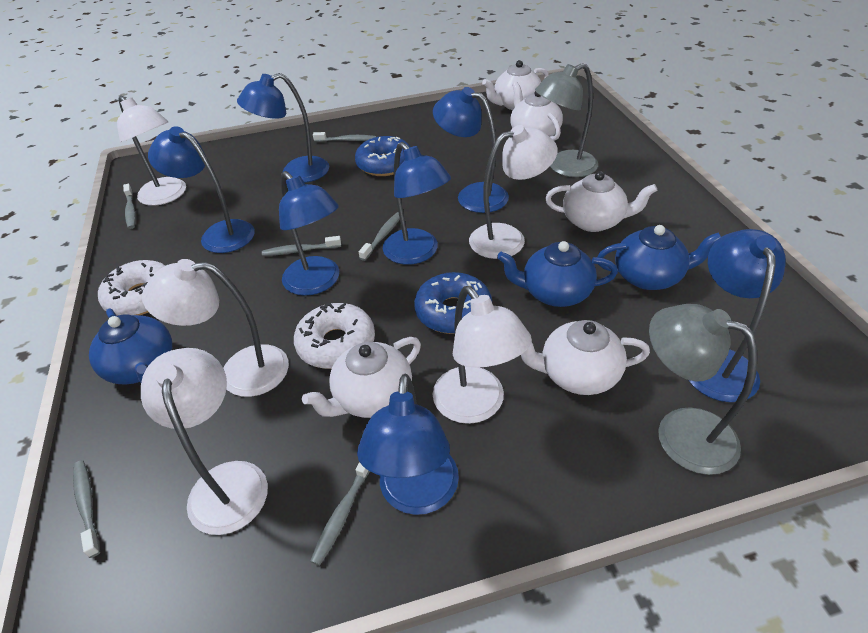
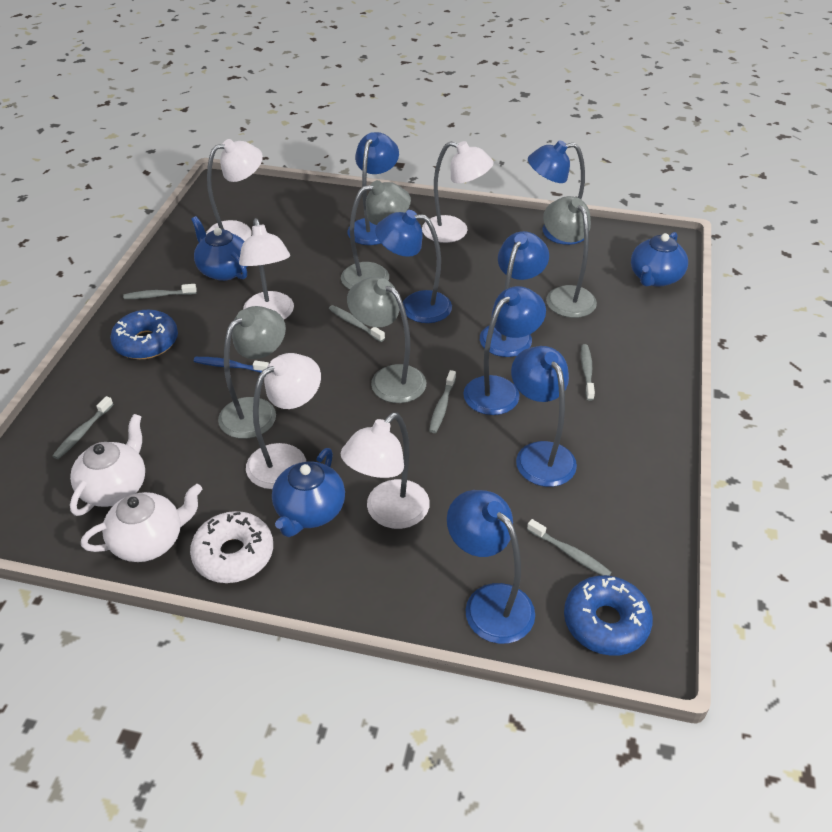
blue toothbrush: 0 -> 1
grey lamp: 2 -> 4
white donut: 2 -> 1
white teapot: 5 -> 2

